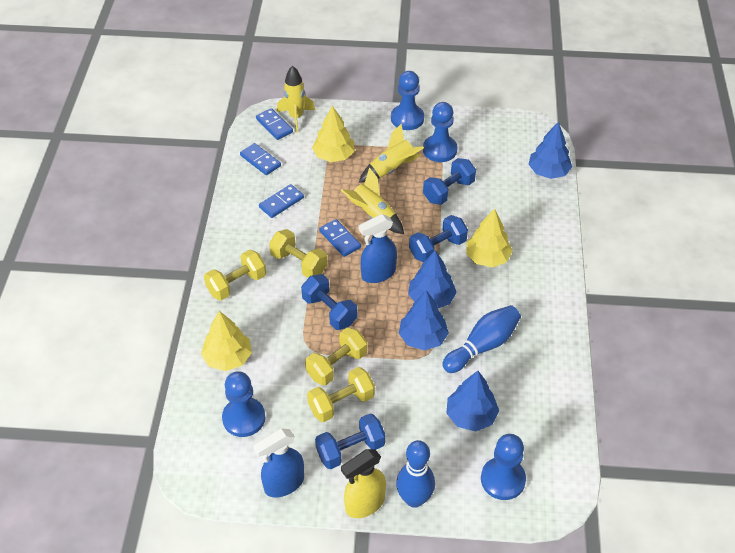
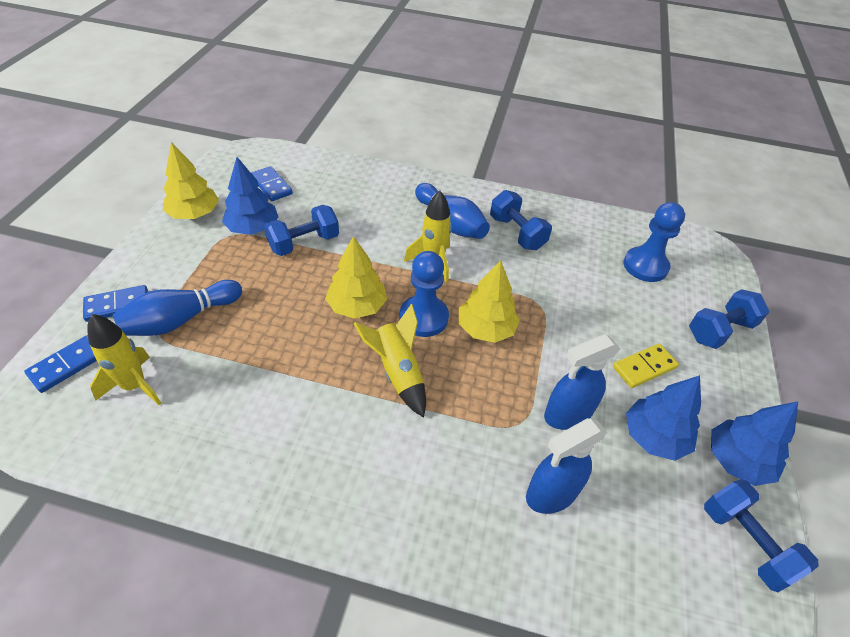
blue domino: 4 -> 3
blue pawn: 4 -> 2
blue tree: 4 -> 3
yellow domino: 0 -> 1
yellow dumbbell: 4 -> 0
yellow spray bottle: 1 -> 0

